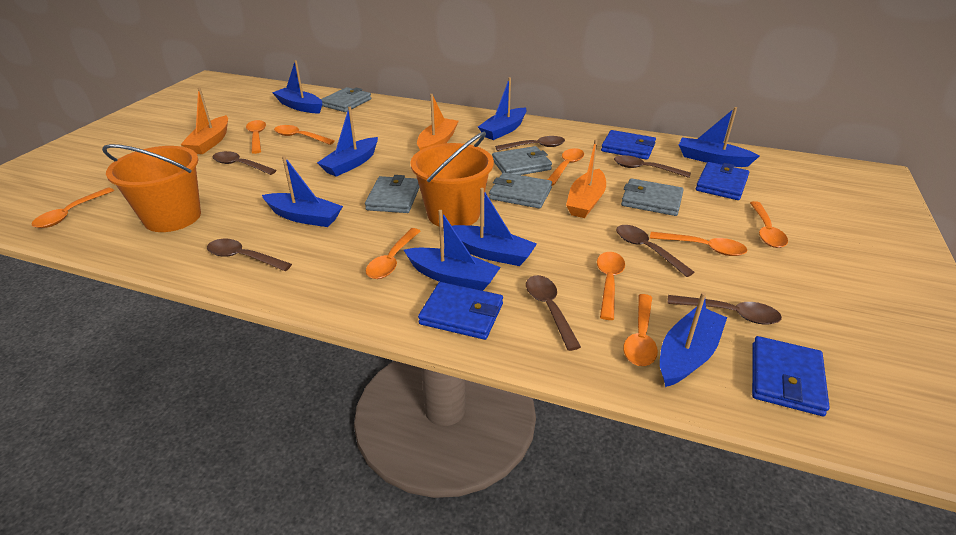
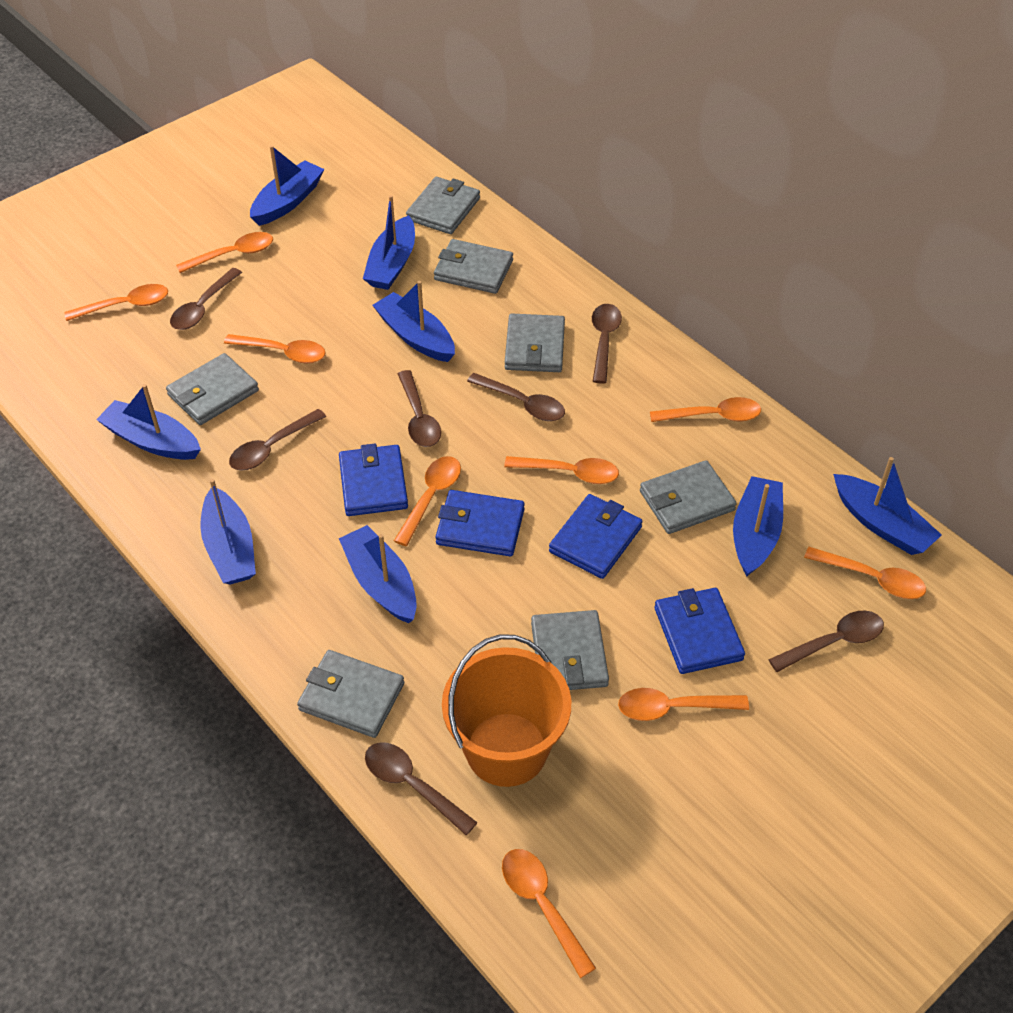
grey wallet: 5 -> 7
orange boat: 3 -> 0
orange bucket: 2 -> 1

